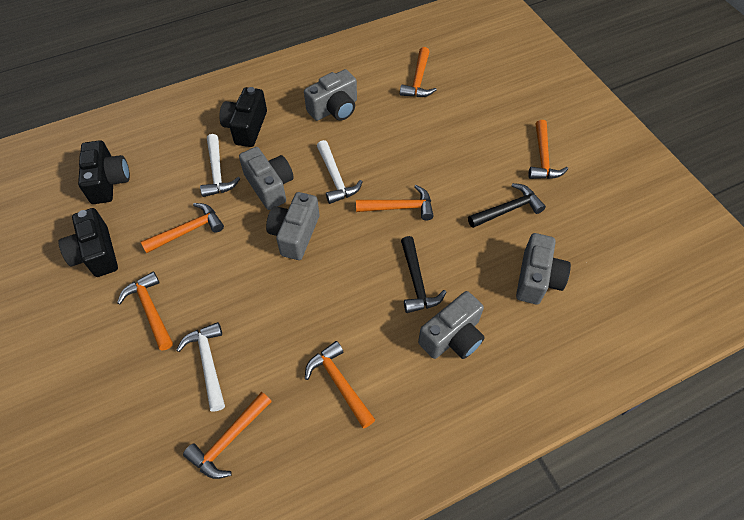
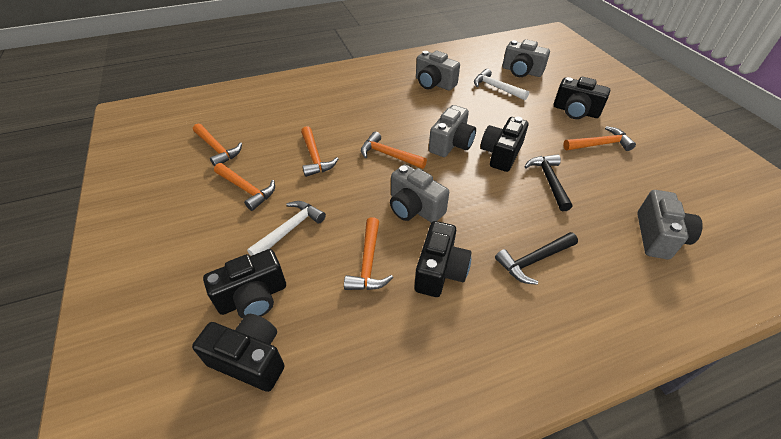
black camera: 3 -> 5
orange hammer: 7 -> 6
white hammer: 3 -> 2

